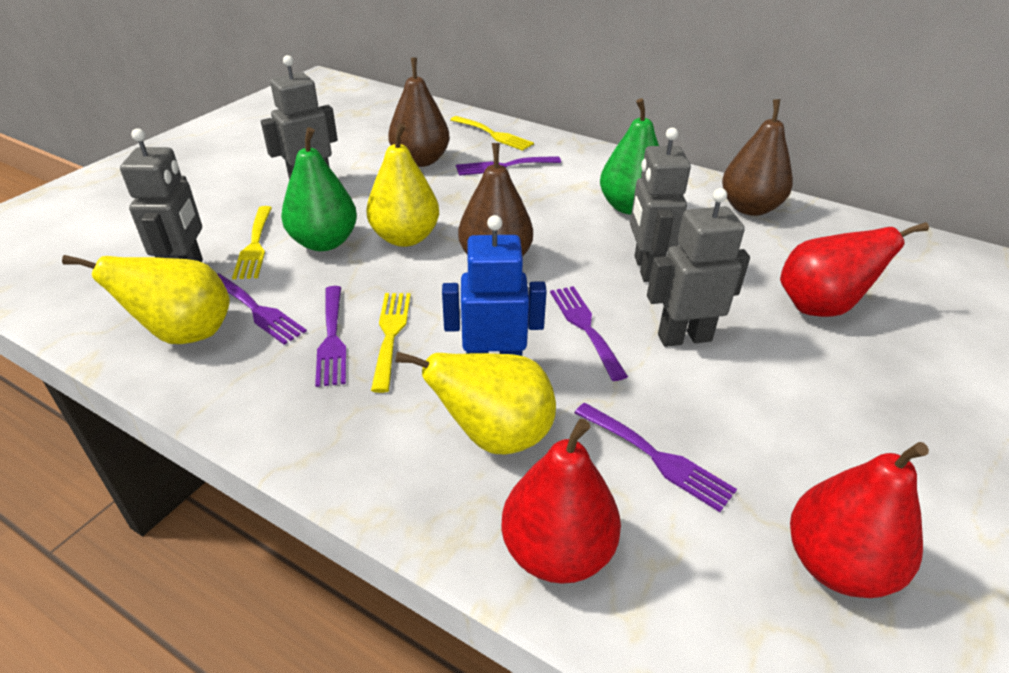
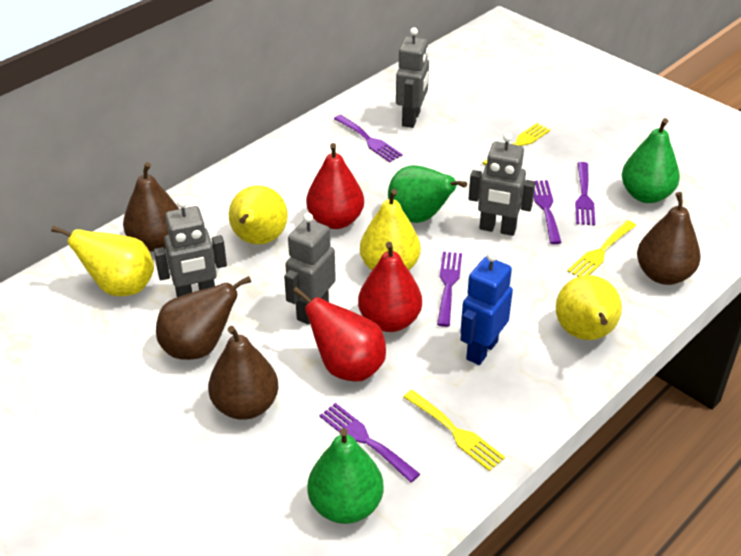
brown pear: 3 -> 4
green pear: 2 -> 3
yellow pear: 3 -> 4

